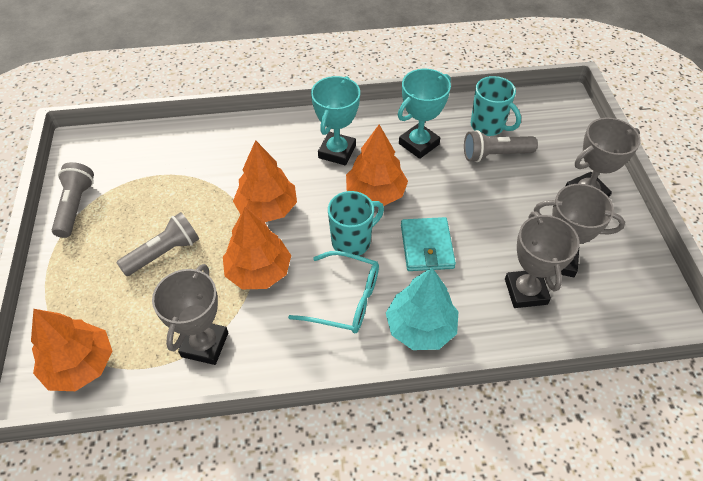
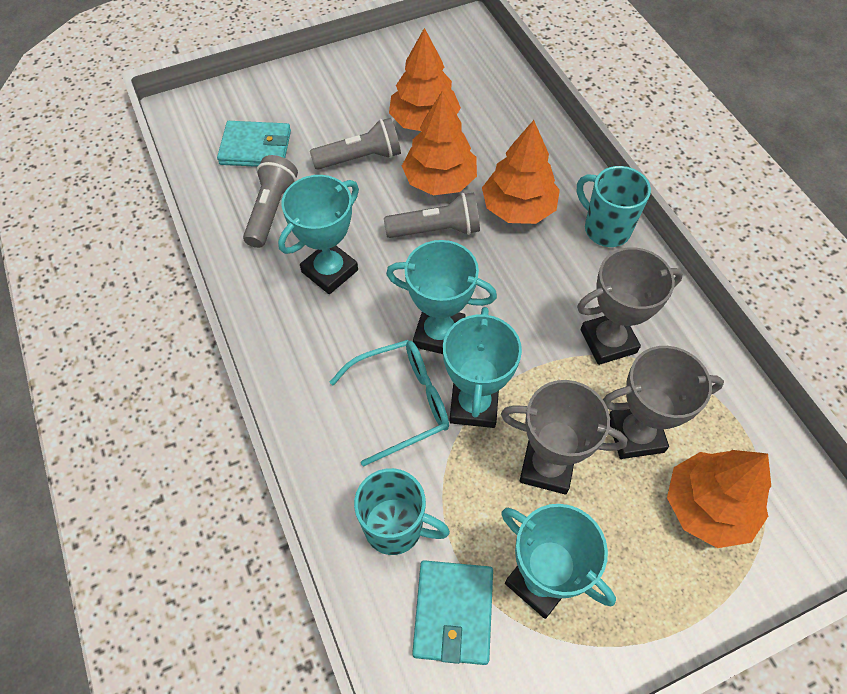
grey trophy: 4 -> 3
turquoise tree: 1 -> 0
turquoise trophy: 2 -> 4
turquoise wallet: 1 -> 2

